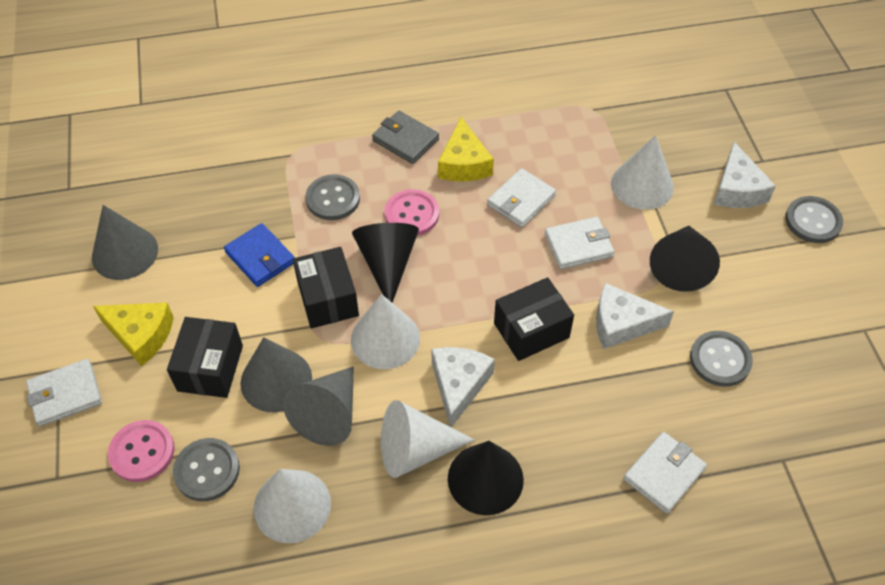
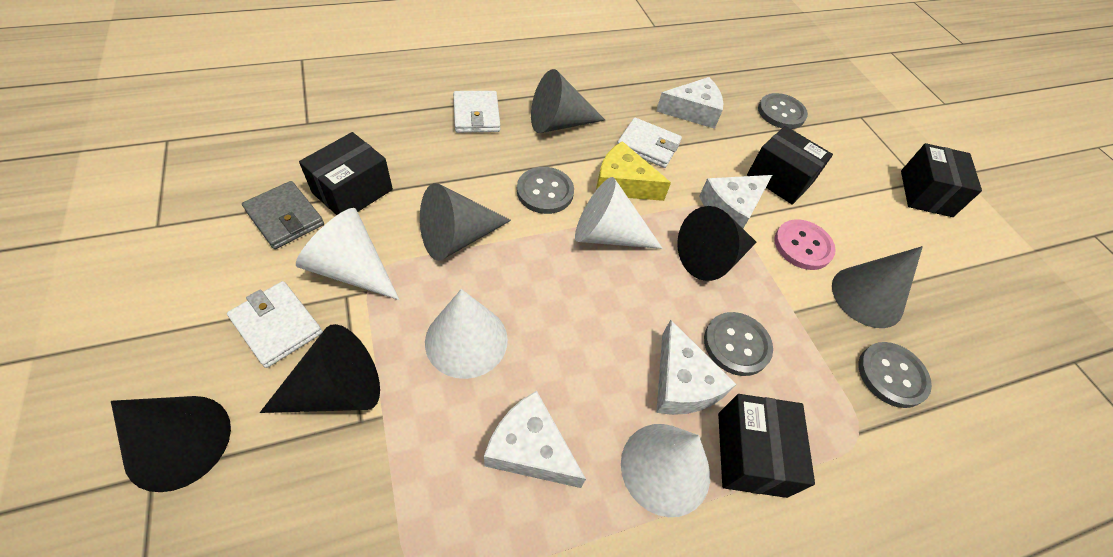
black box: 3 -> 4
blue wallet: 1 -> 0
pink button: 2 -> 1
white cheese: 3 -> 4
white wallet: 4 -> 3
yellow cheese: 2 -> 1

